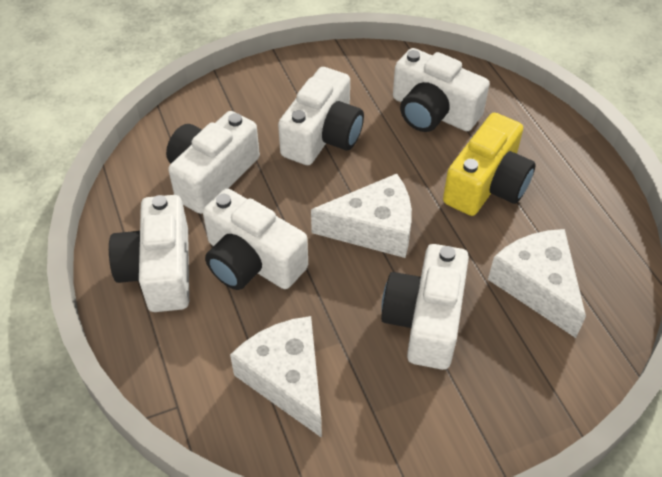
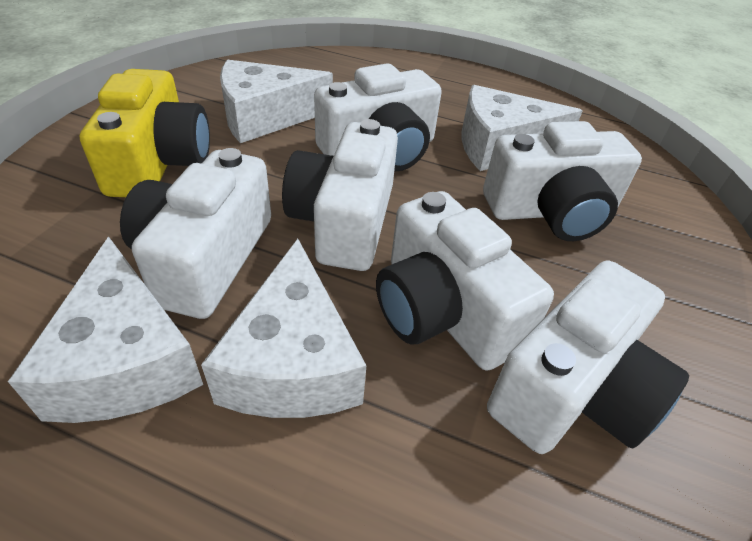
white cheese: 3 -> 4

